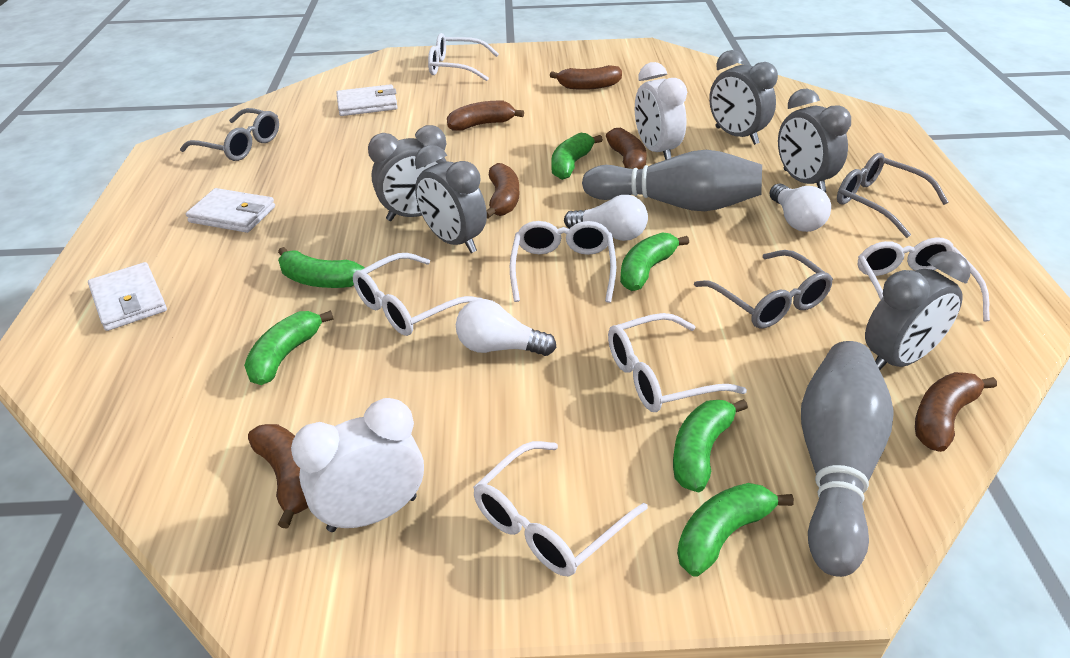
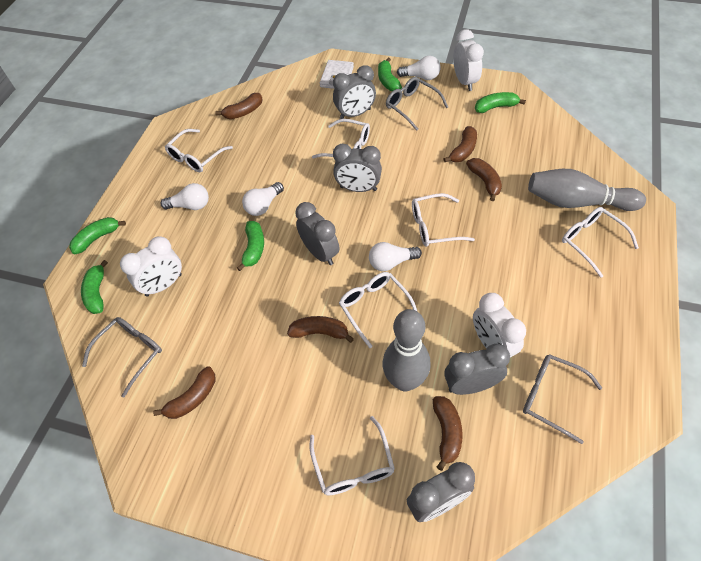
green banana: 6 -> 5
white clock: 2 -> 3
white light bulb: 3 -> 4
white wallet: 3 -> 1

